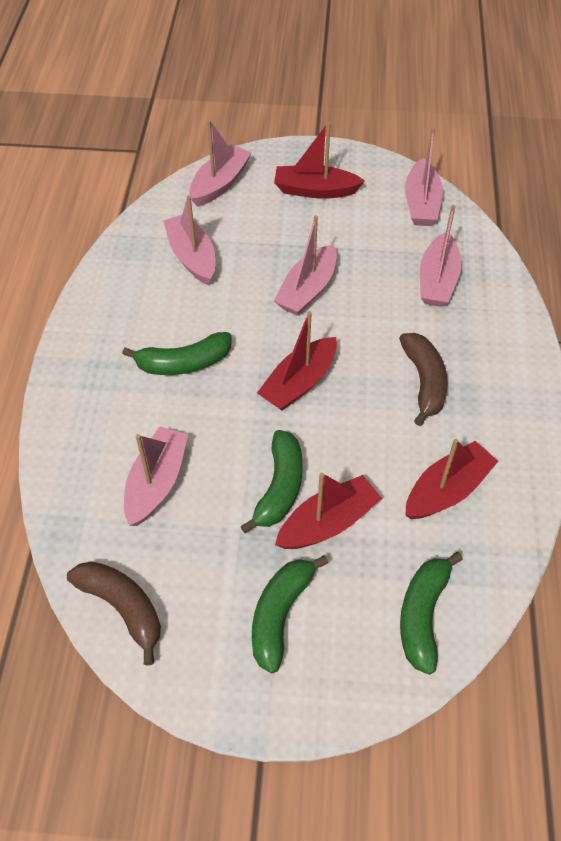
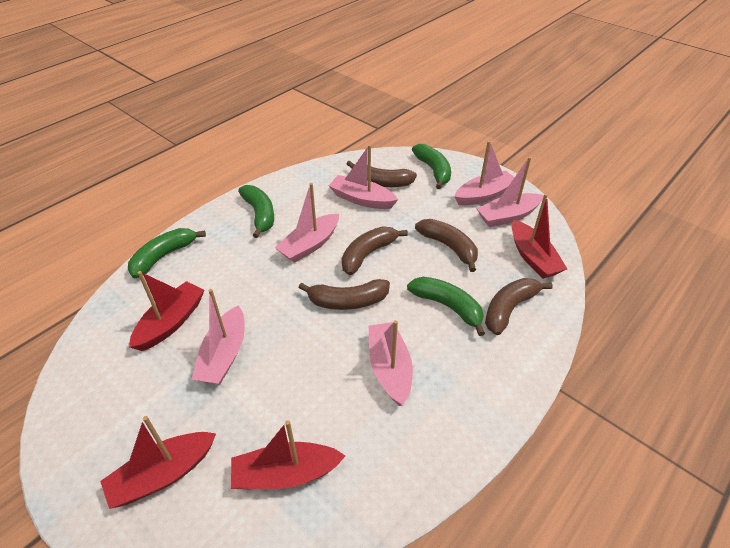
brown banana: 2 -> 5

